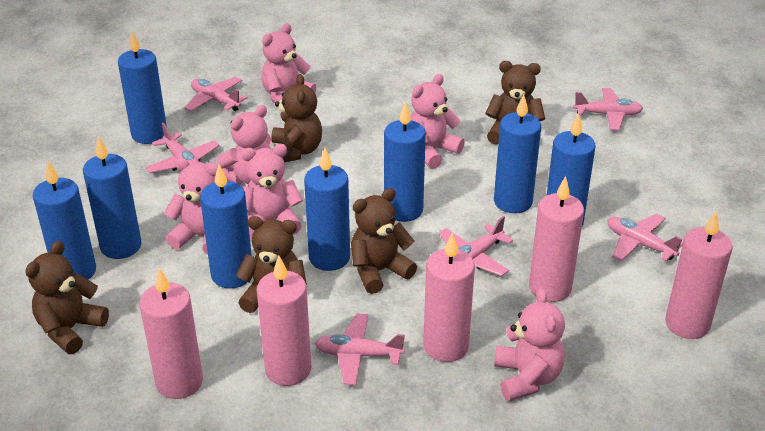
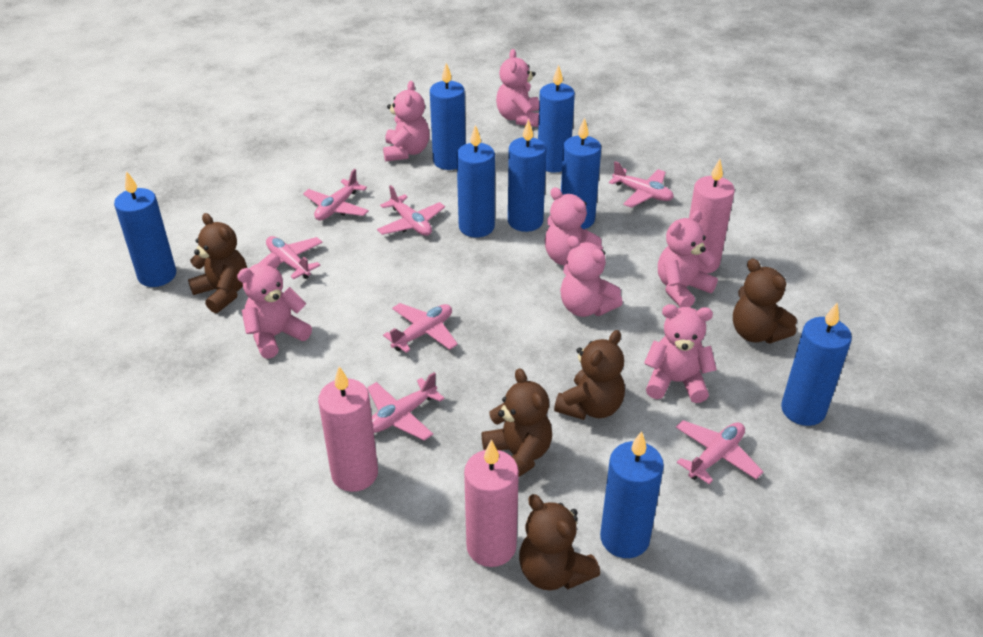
pink candle: 5 -> 3
pink plane: 6 -> 7
pink teddy bear: 6 -> 7

